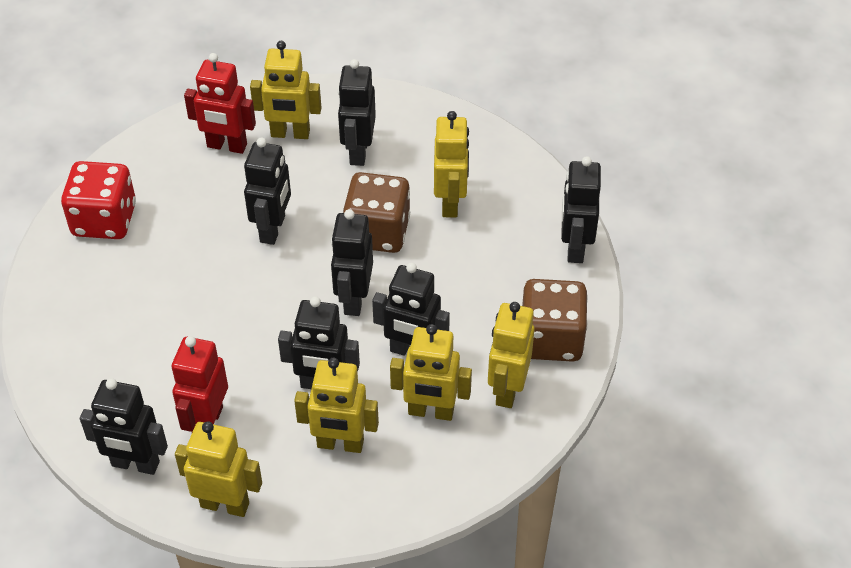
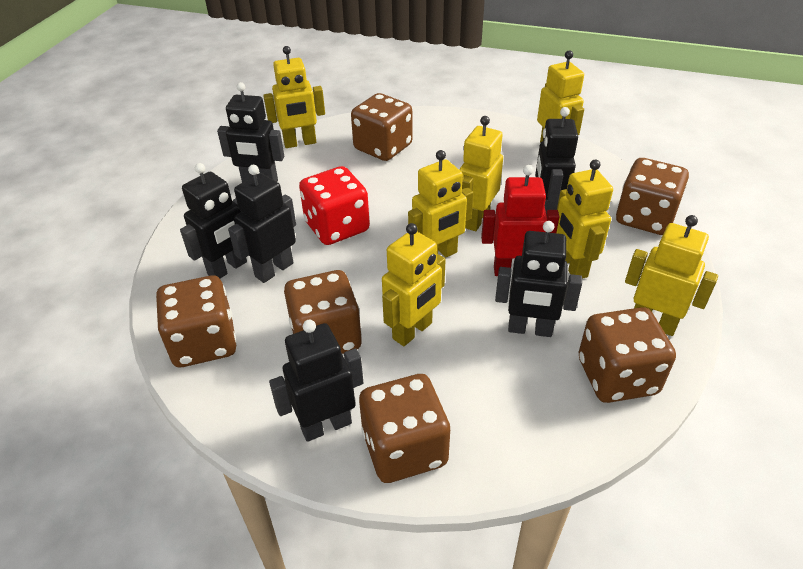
black robot: 7 -> 6
brown dice: 2 -> 6
red robot: 2 -> 1
yellow robot: 6 -> 7

